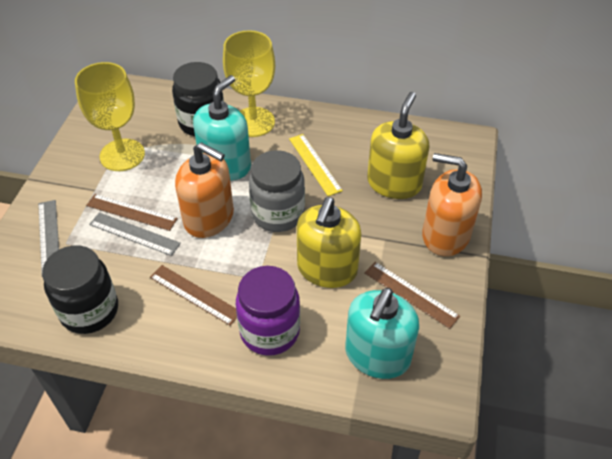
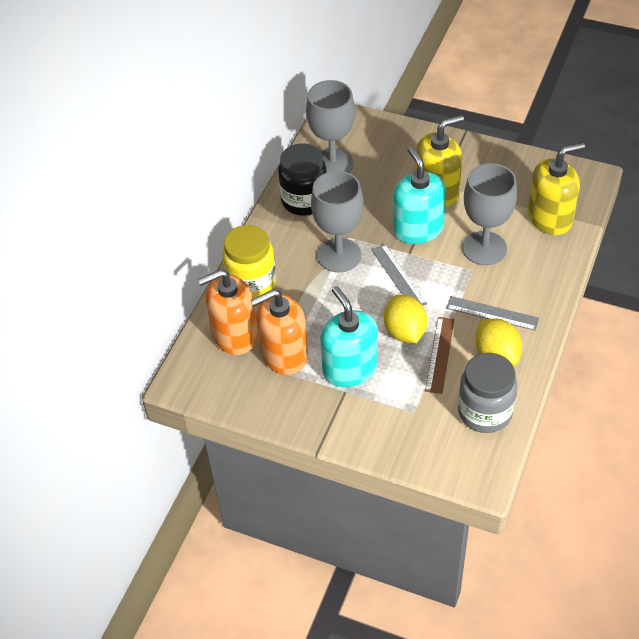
black jar: 2 -> 1
brown ruler: 3 -> 1
grey goblet: 0 -> 3
purple jar: 1 -> 0
yellow goblet: 2 -> 0
yellow jar: 0 -> 1
yellow lemon: 0 -> 2
yellow ruler: 1 -> 0

